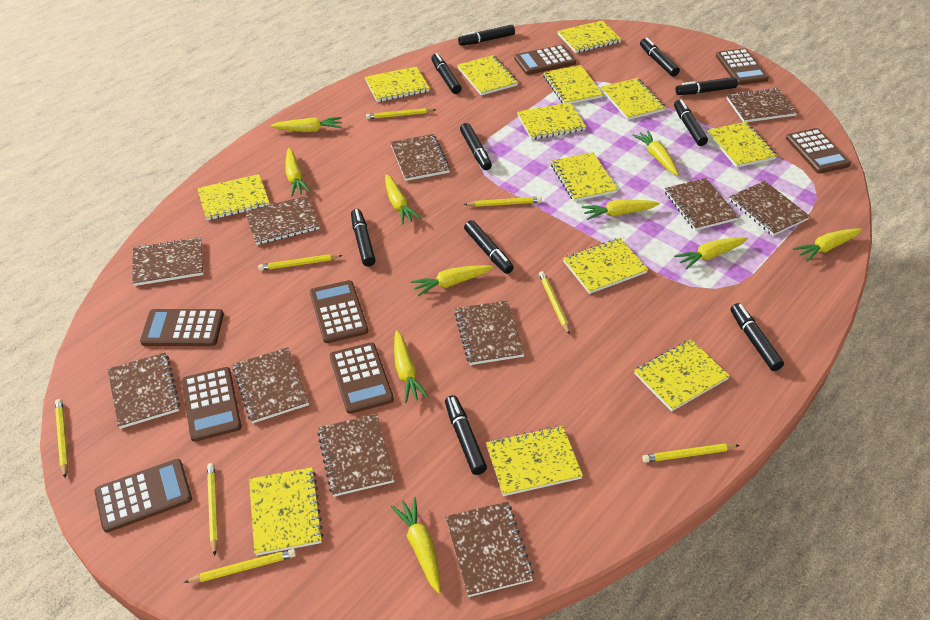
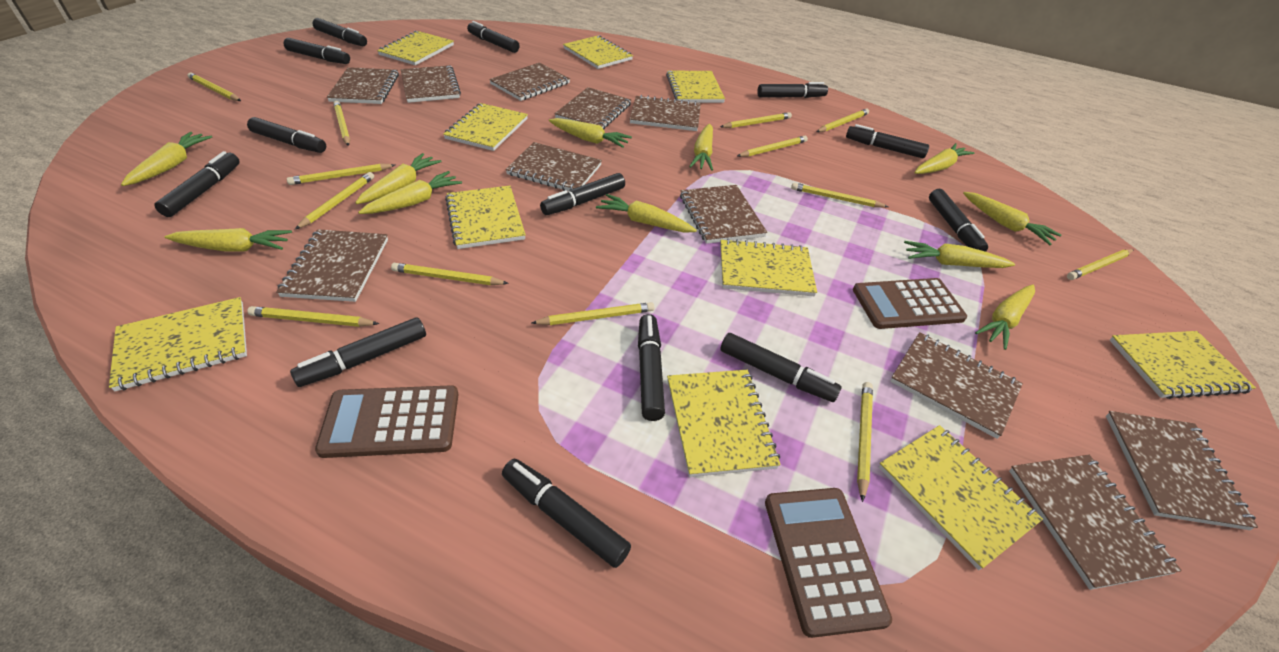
black marker: 10 -> 13
brown calculator: 8 -> 3
yellow carrot: 10 -> 11
yellow notebook: 13 -> 10
yellow pencil: 8 -> 13

